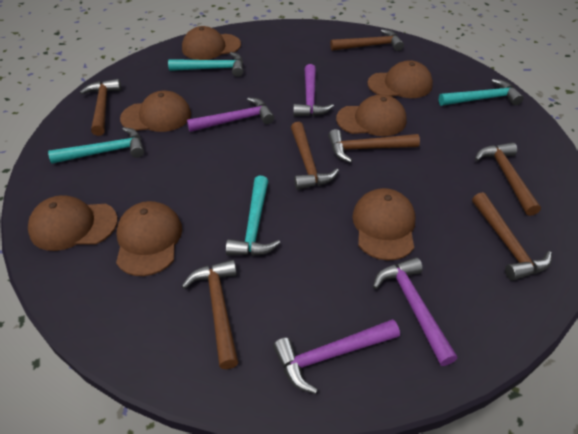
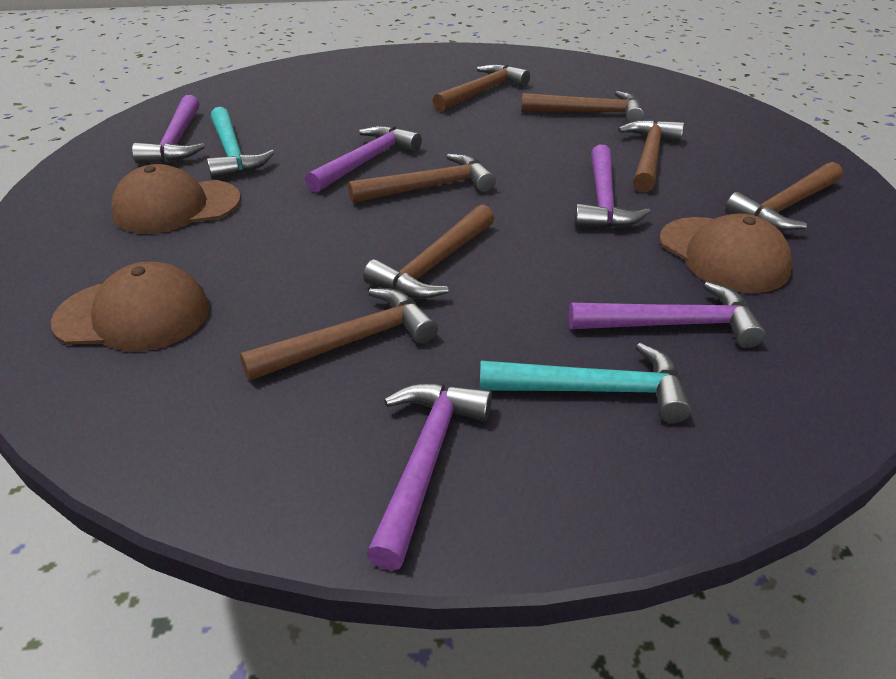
brown cap: 7 -> 3
purple hammer: 4 -> 5
turquoise hammer: 4 -> 2

